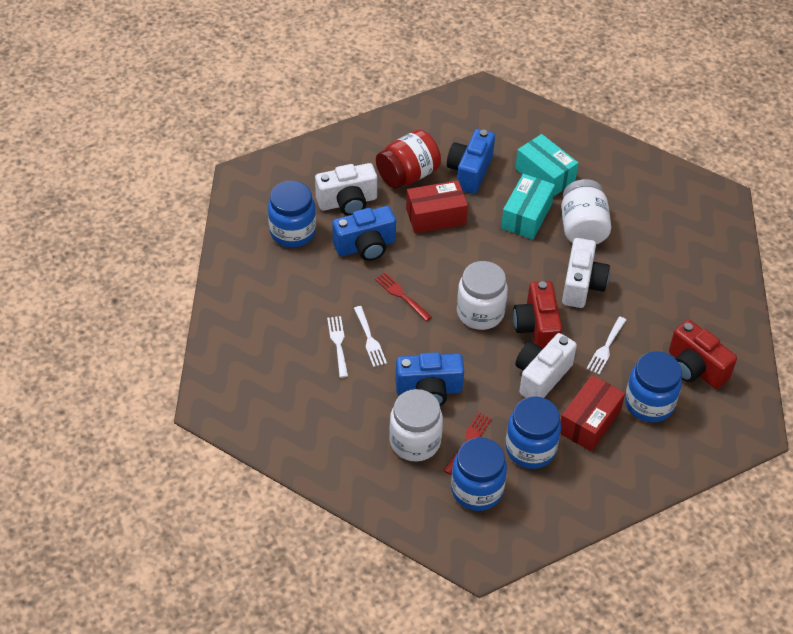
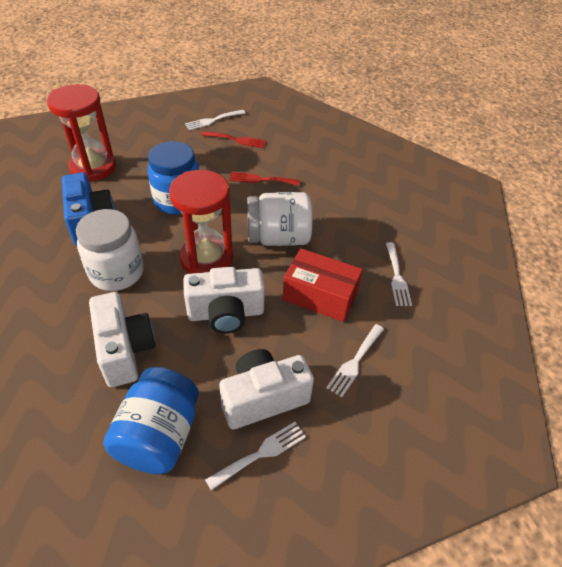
blue camera: 3 -> 1
blue jar: 4 -> 2
red box: 2 -> 1
red camera: 2 -> 0
red hourglass: 0 -> 2
red jar: 1 -> 0
turquoise box: 2 -> 0
white fork: 3 -> 4
white jar: 3 -> 2

